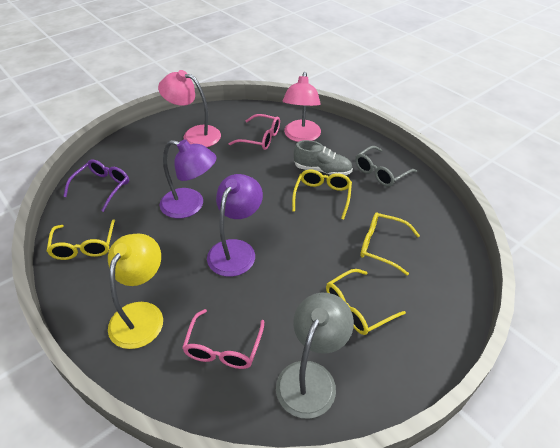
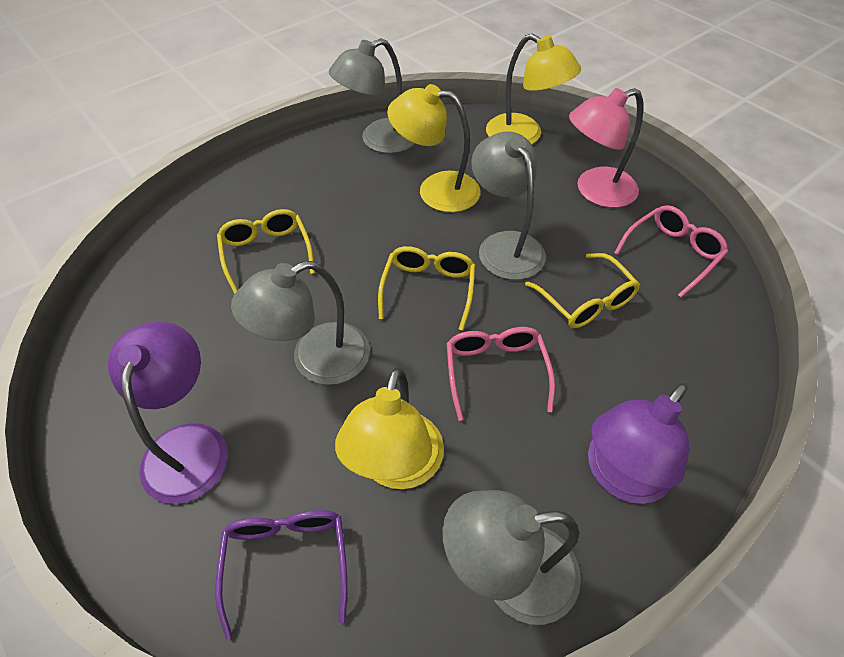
grey glasses: 1 -> 0
grey lamp: 1 -> 4
grey shoe: 1 -> 0
pink lamp: 2 -> 1
yellow glasses: 4 -> 3
yellow lamp: 1 -> 3

